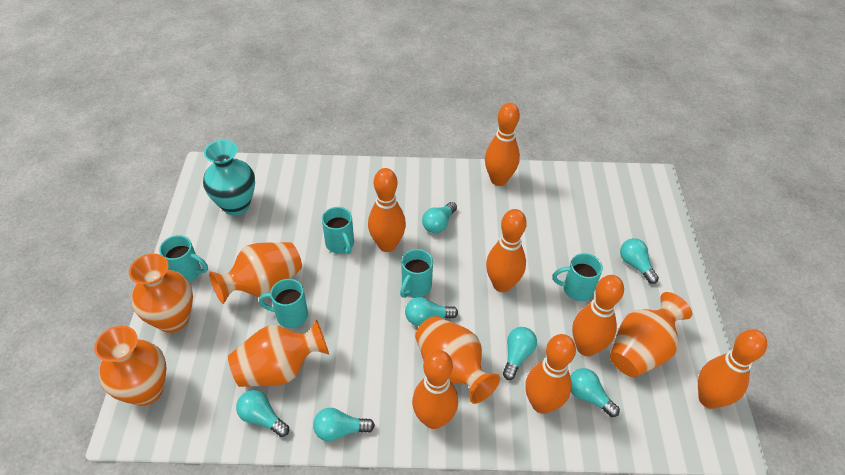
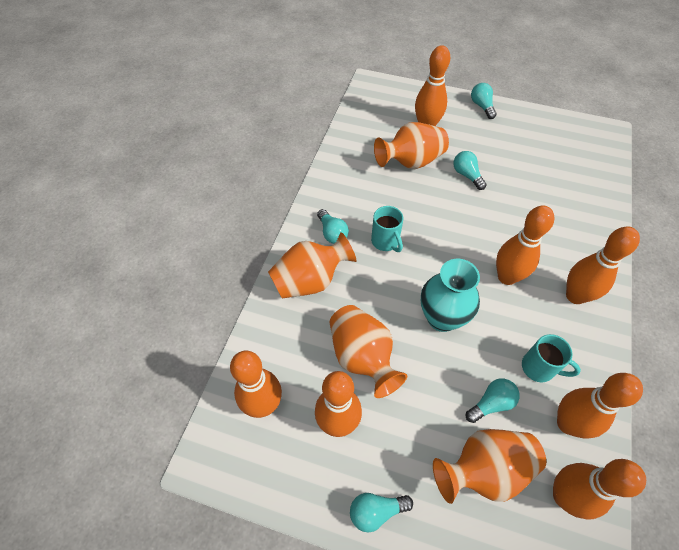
orange vase: 6 -> 4
turquoise light bulb: 7 -> 5
turquoise mug: 5 -> 2

